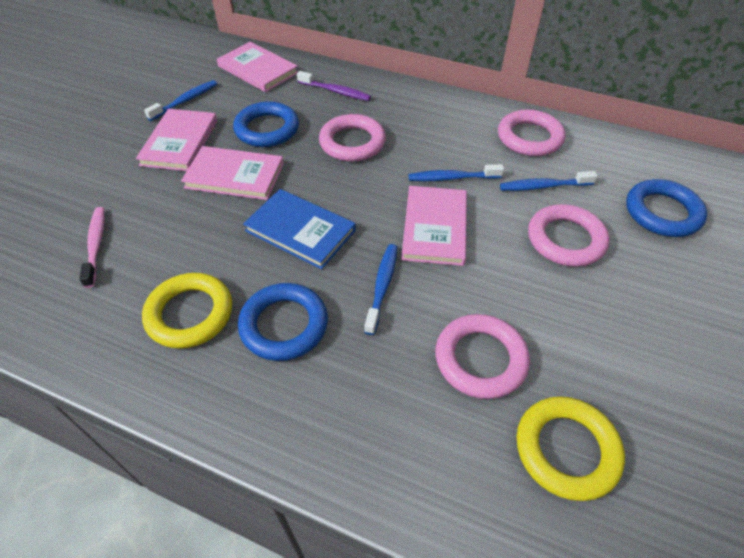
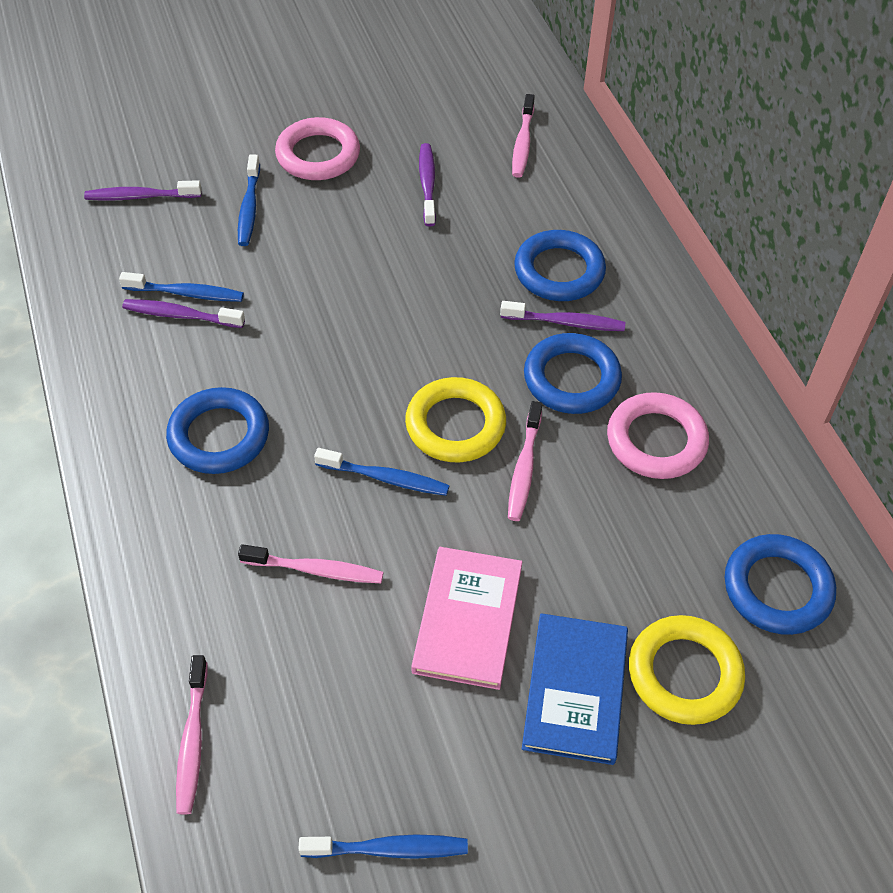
blue ring: 3 -> 4
pink book: 4 -> 1
pink ring: 4 -> 2
pink toothbrush: 1 -> 4
purple toothbrush: 1 -> 4

